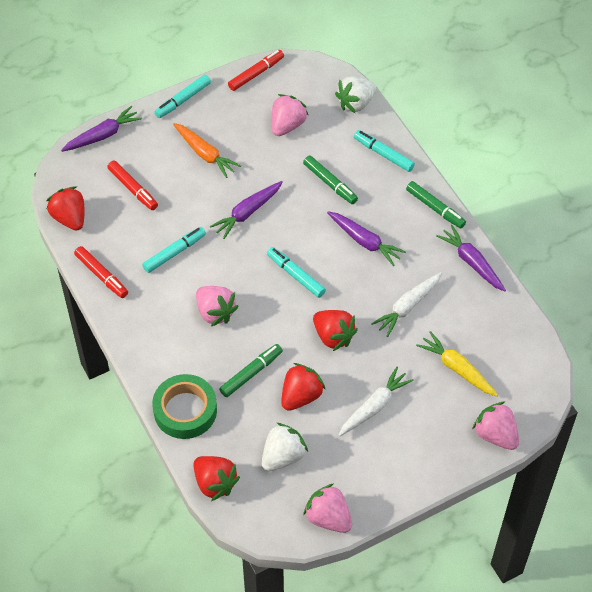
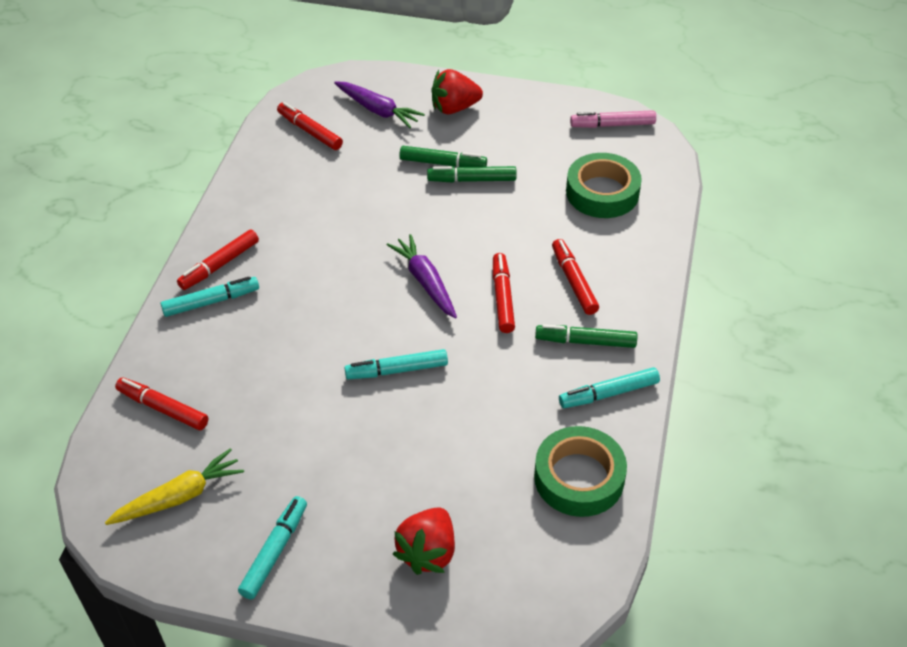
green tape: 1 -> 2
orange carrot: 1 -> 0
pink marker: 0 -> 1
pink strawberry: 4 -> 0
purple carrot: 4 -> 2
red marker: 3 -> 5
red strawberry: 4 -> 2
white carrot: 2 -> 0
white strawberry: 2 -> 0

